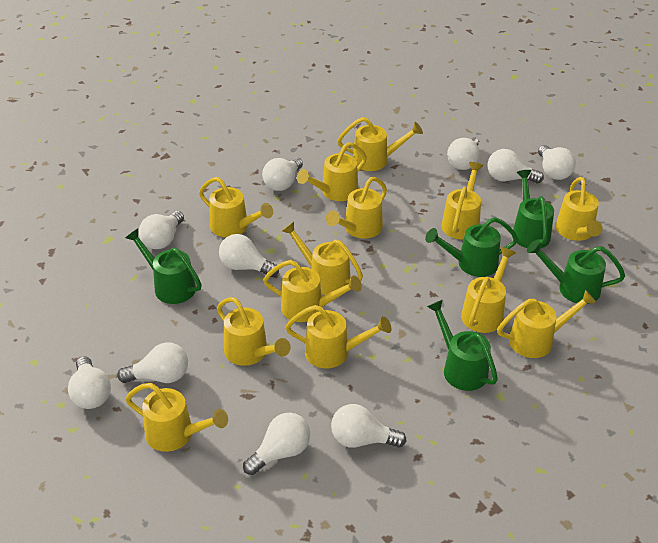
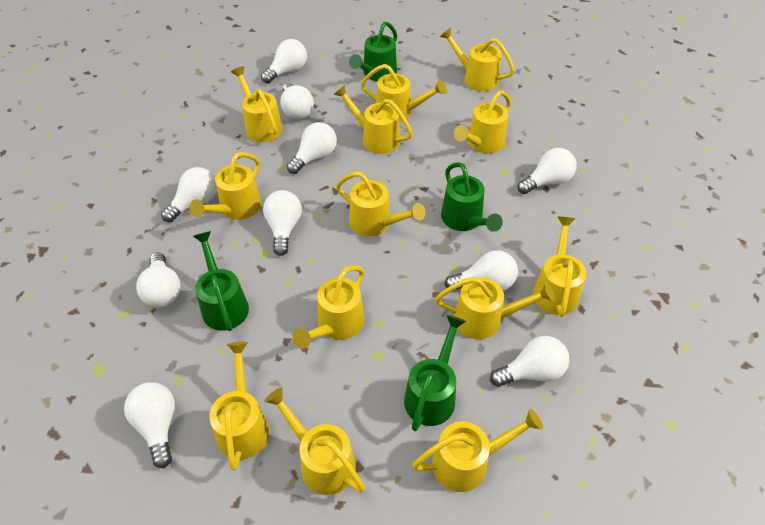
green watering can: 5 -> 4

